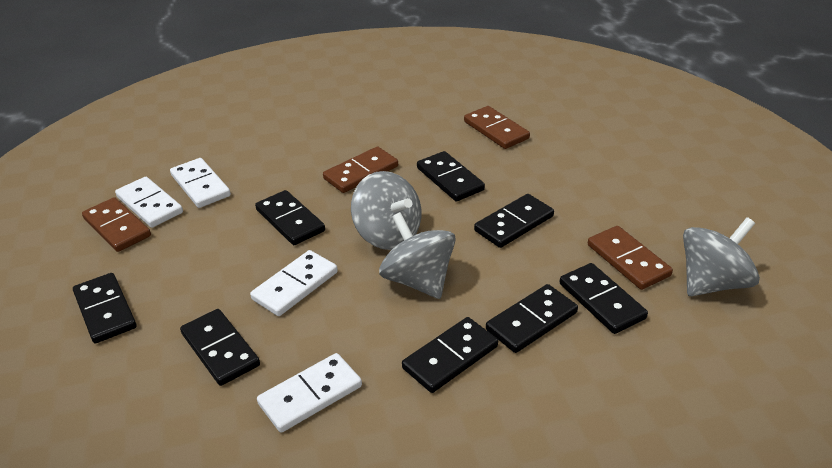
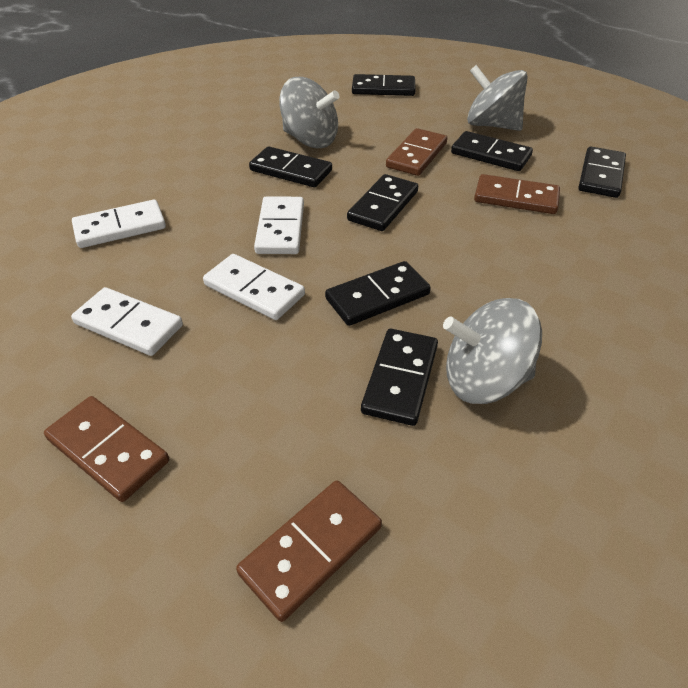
black domino: 8 -> 7

